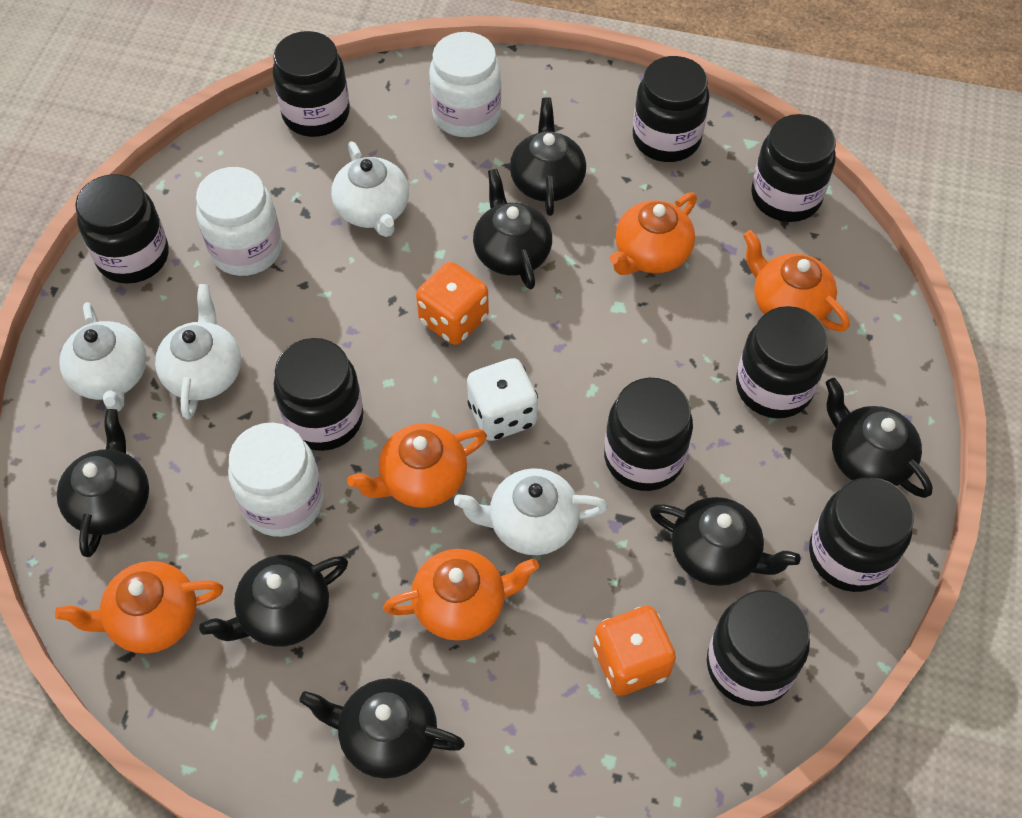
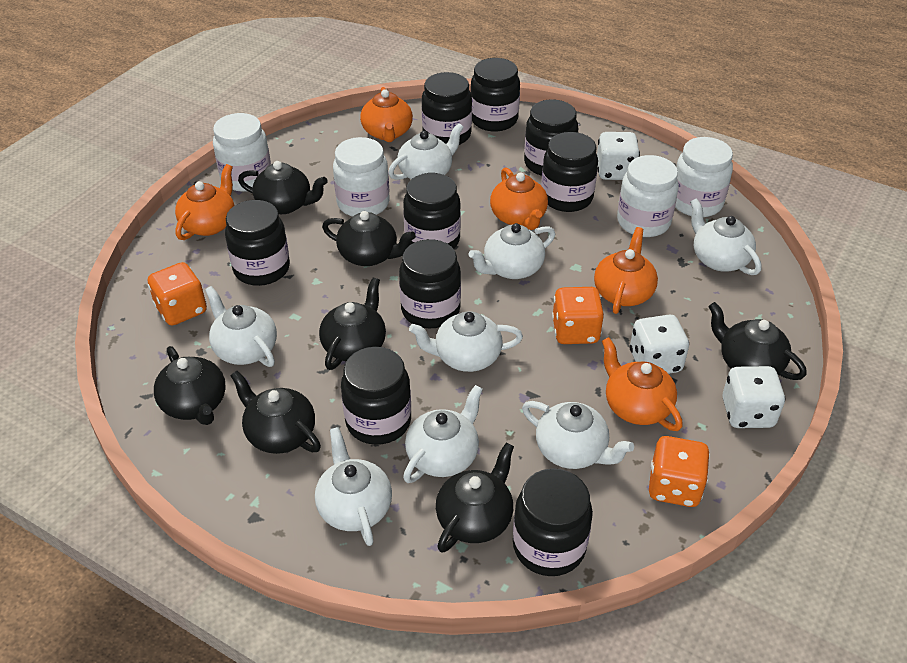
orange dice: 2 -> 3
white dice: 1 -> 3
white jar: 3 -> 4
white teapot: 4 -> 8

